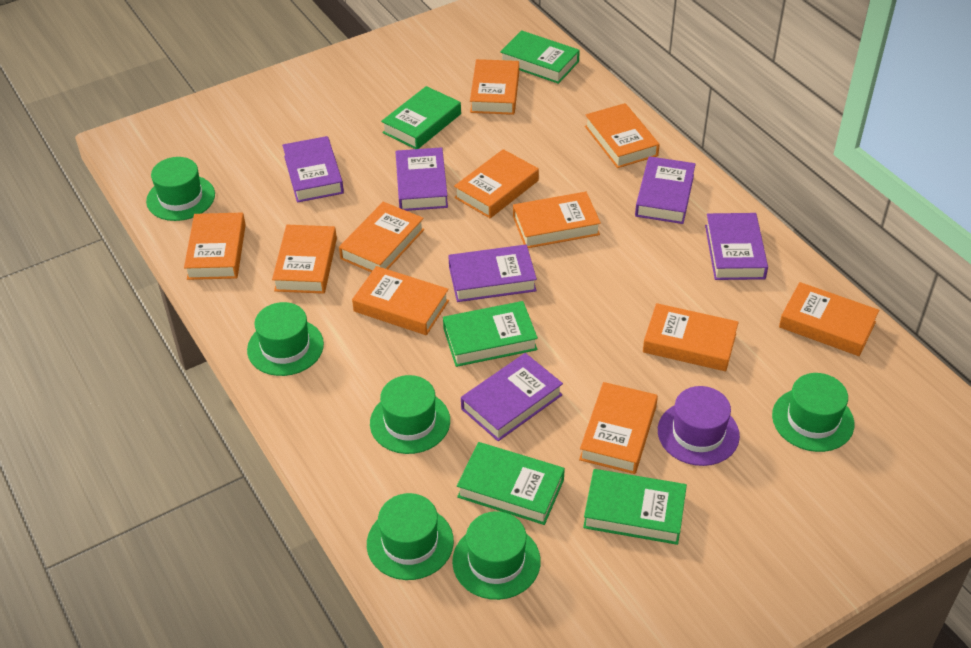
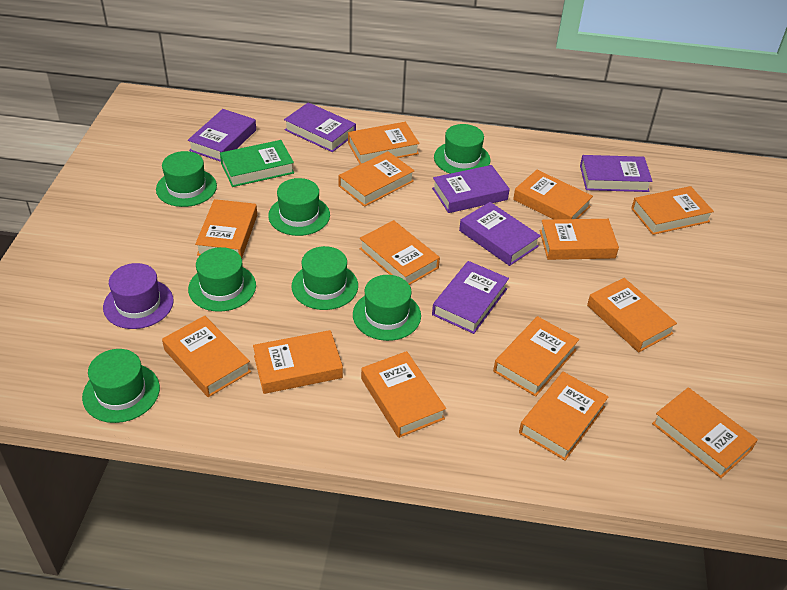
green book: 5 -> 1
green hat: 6 -> 7
orange book: 11 -> 14

